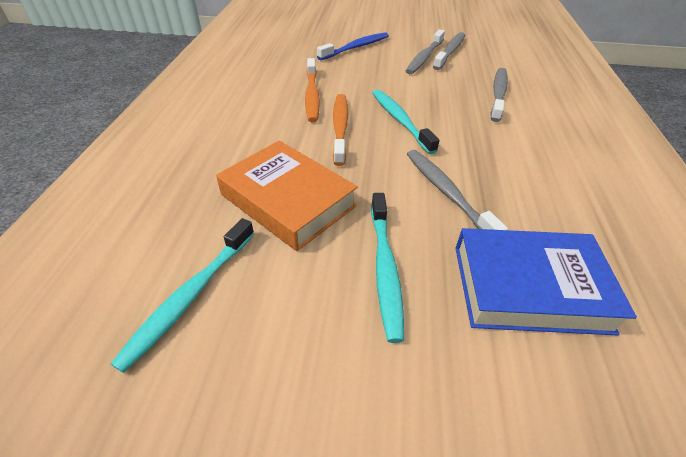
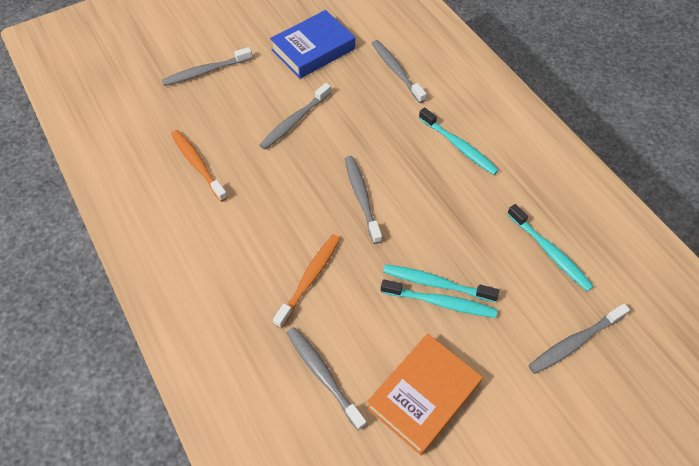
blue toothbrush: 1 -> 0
grey toothbrush: 4 -> 6
turquoise toothbrush: 3 -> 4

